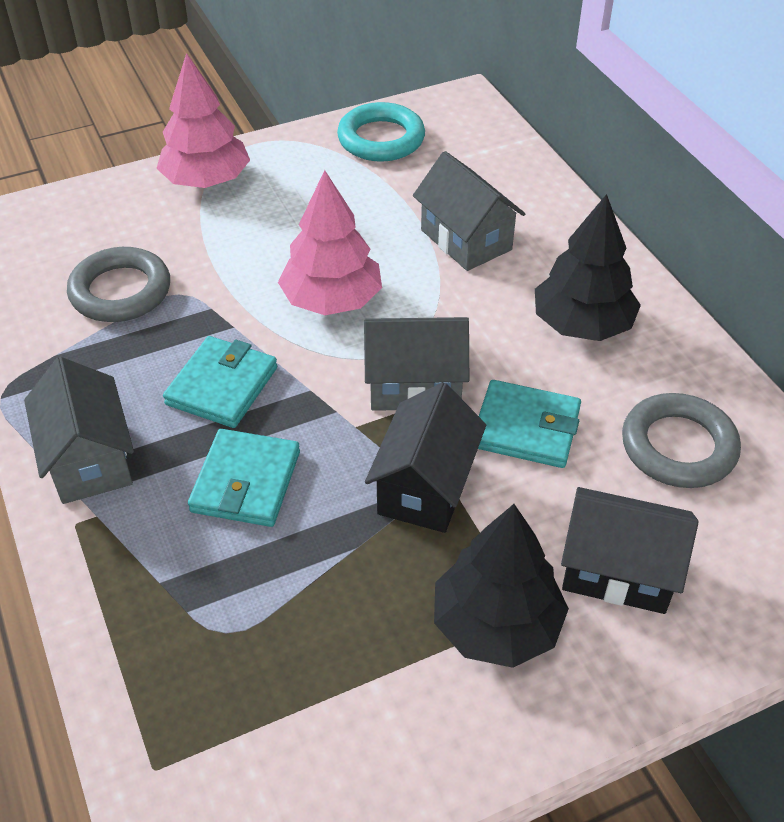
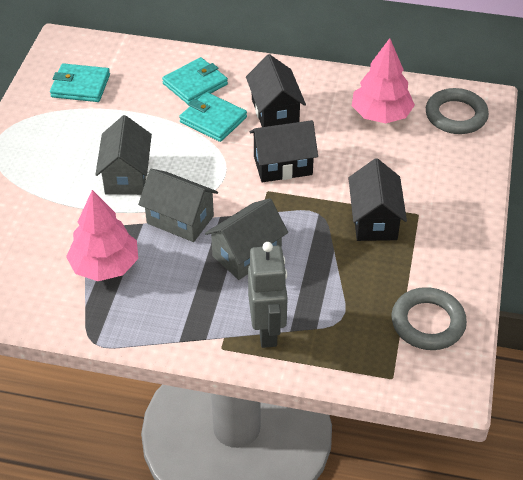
black house: 2 -> 3
black tree: 2 -> 0
grey robot: 0 -> 1
turquoise ring: 1 -> 0

